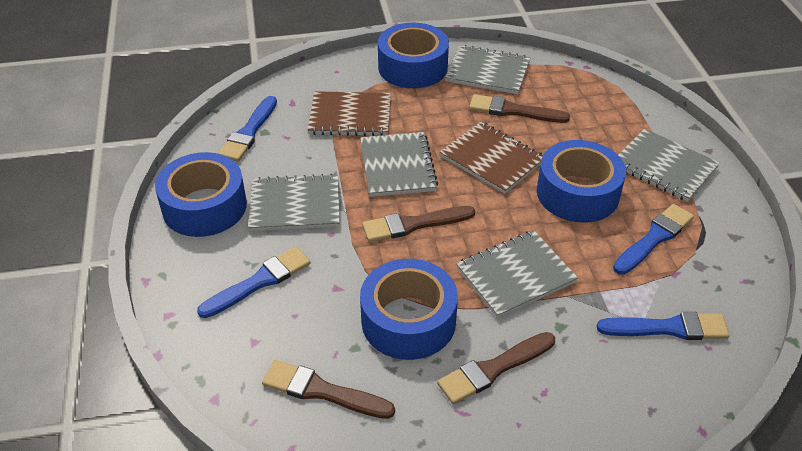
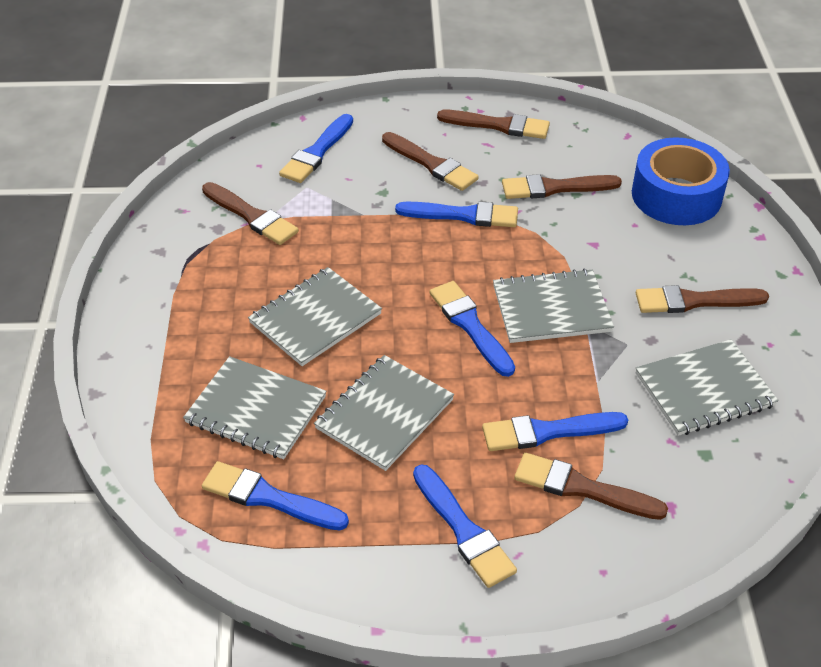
blue brush: 4 -> 6
blue tape: 4 -> 1
brown brush: 4 -> 6
brown notebook: 2 -> 0

